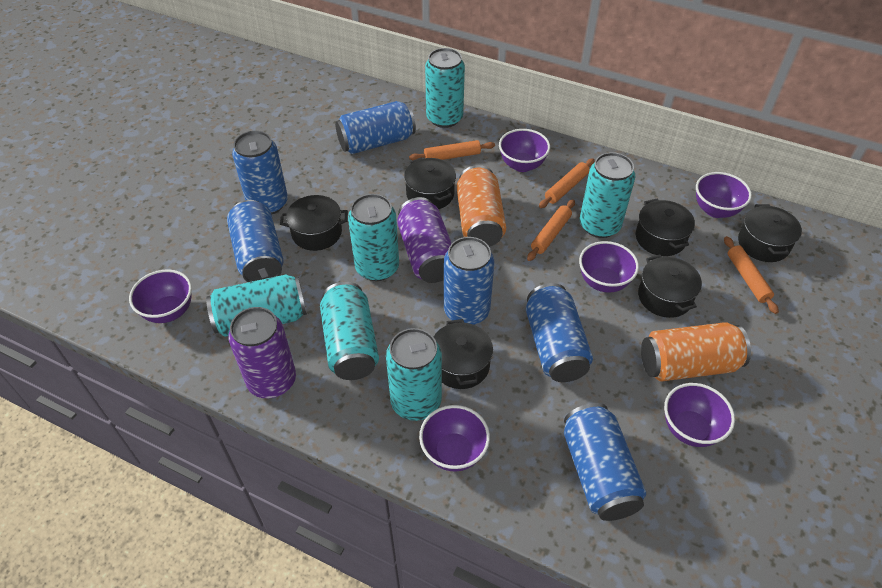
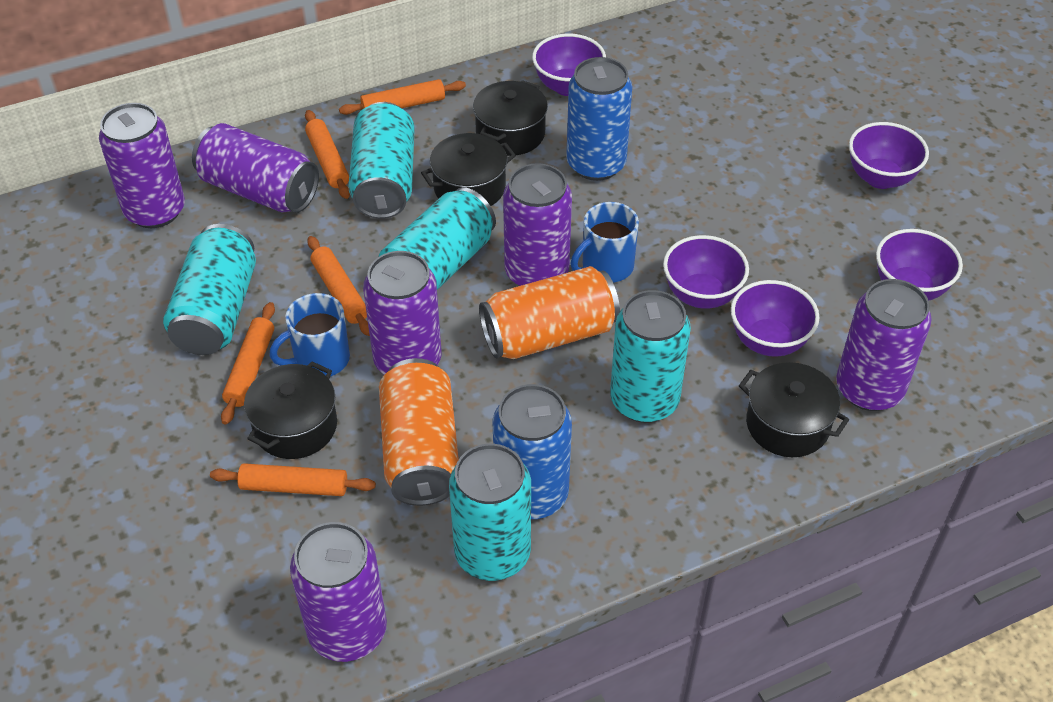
black pot: 6 -> 4
blue can: 6 -> 2
blue mug: 0 -> 2
orange rolling pin: 4 -> 5
purple bowl: 6 -> 5
purple can: 2 -> 6
turquoise can: 6 -> 5

